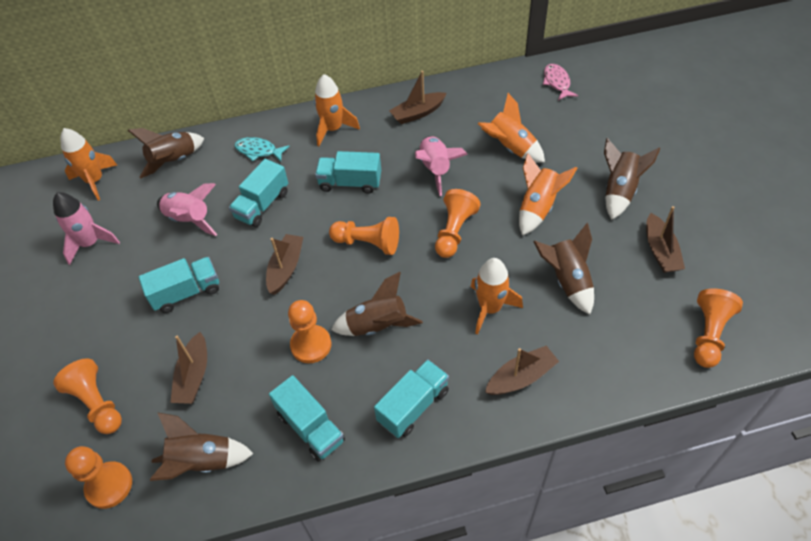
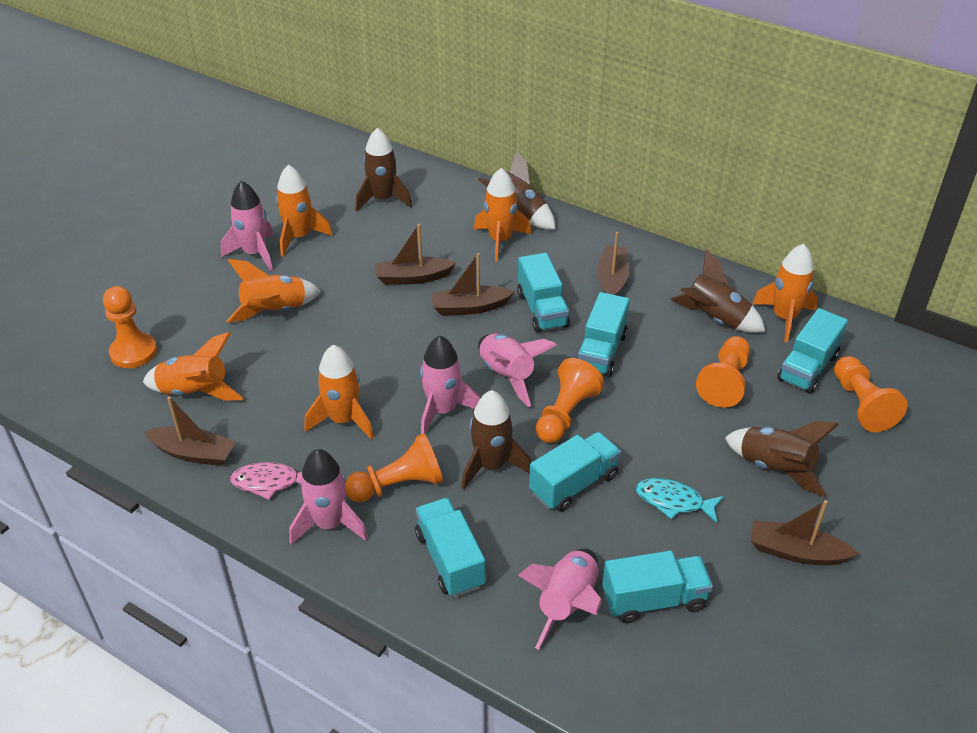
orange pawn: 6 -> 5
orange rocket: 5 -> 6
pink rocket: 3 -> 5
turquoise truck: 5 -> 6

